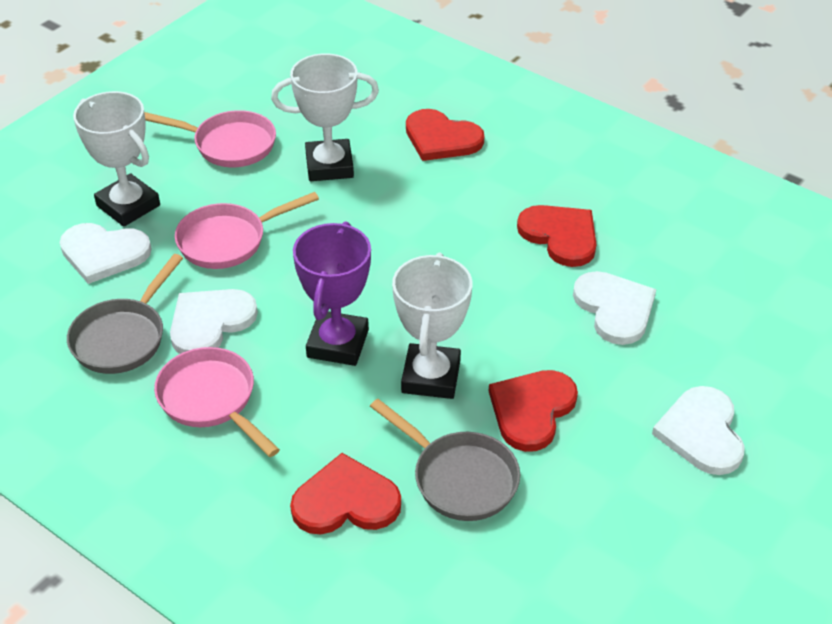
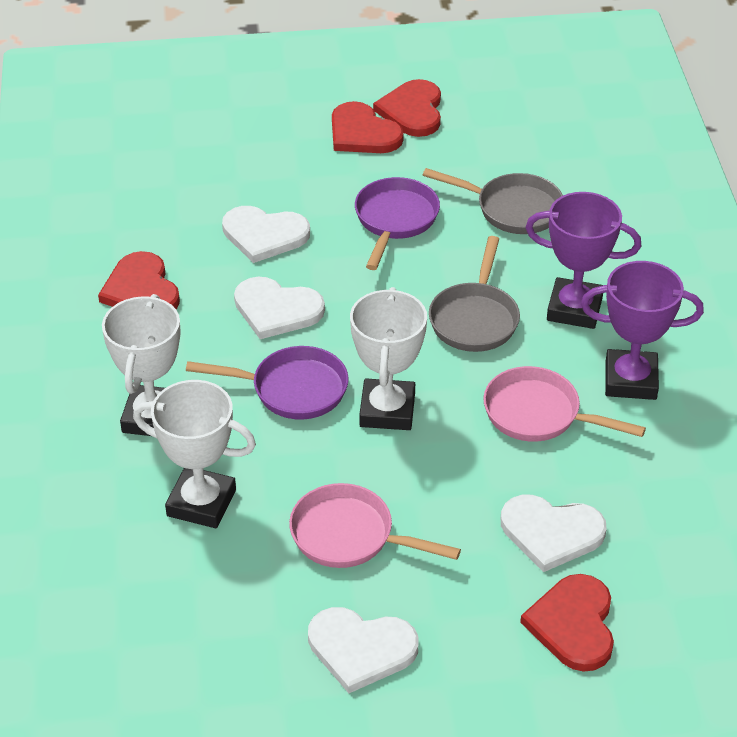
pink pan: 3 -> 2
purple pan: 0 -> 2
purple trophy: 1 -> 2

